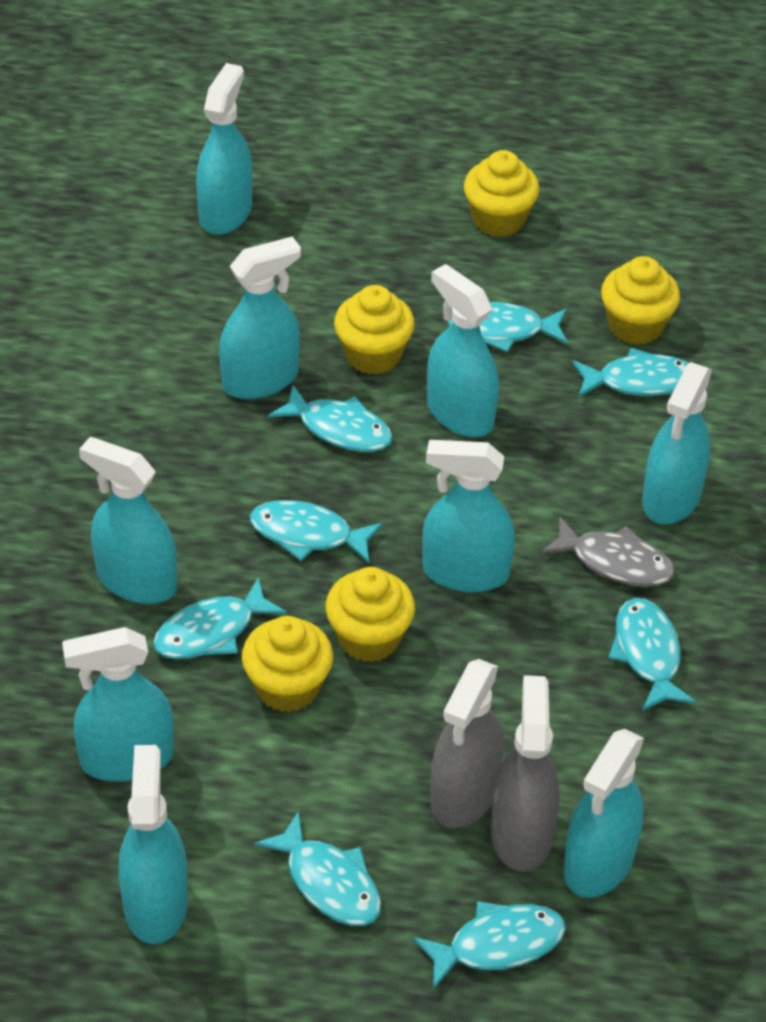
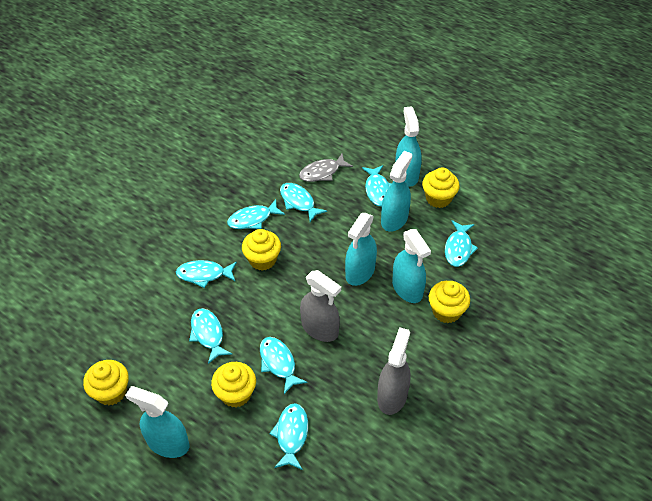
turquoise spray bottle: 9 -> 5

